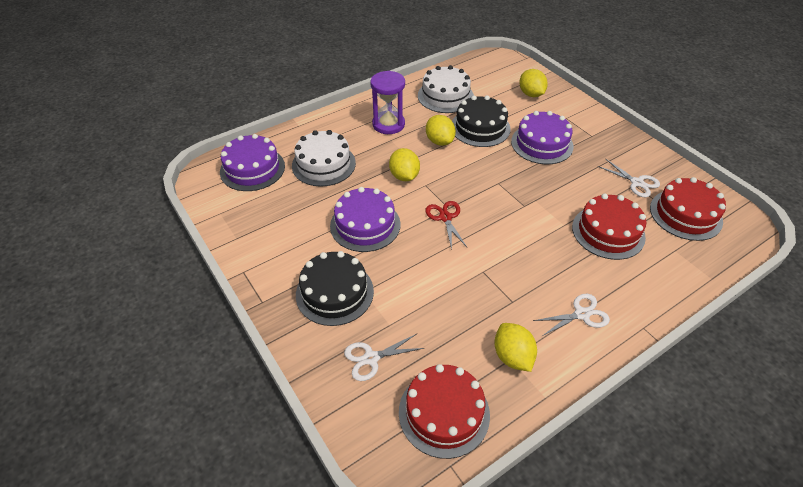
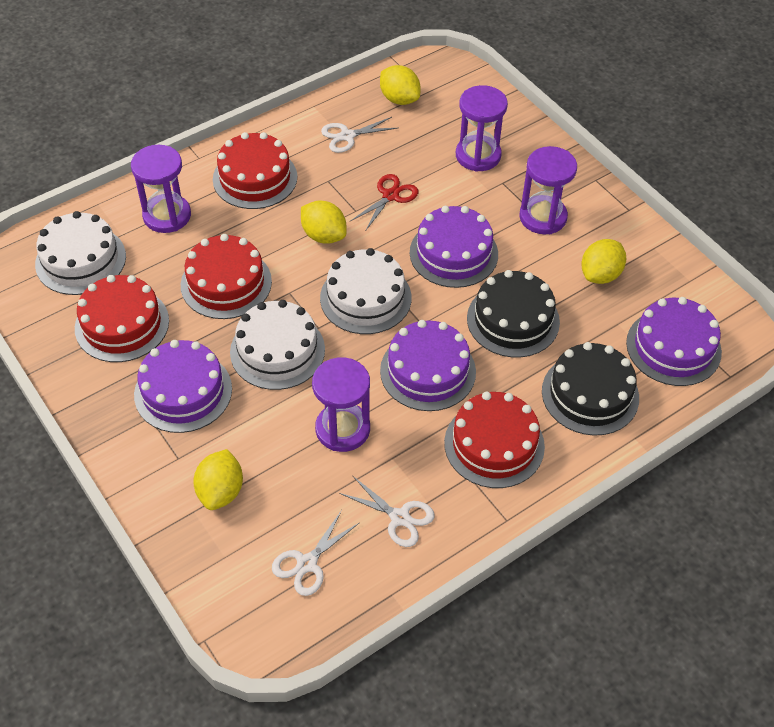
purple cake: 3 -> 4
purple hourglass: 1 -> 4
red cake: 3 -> 4
white cake: 2 -> 3

